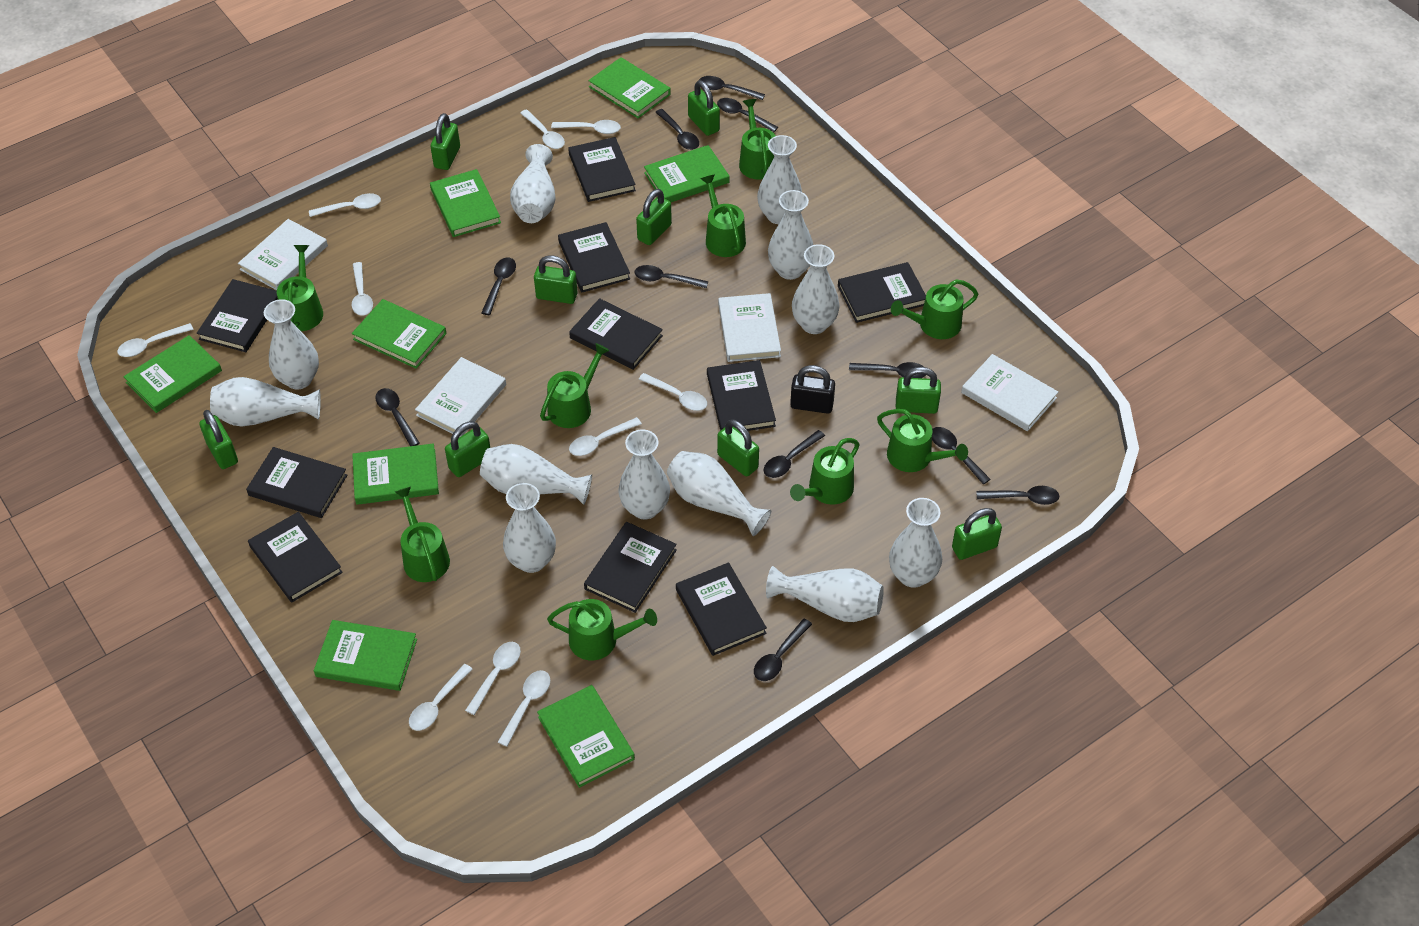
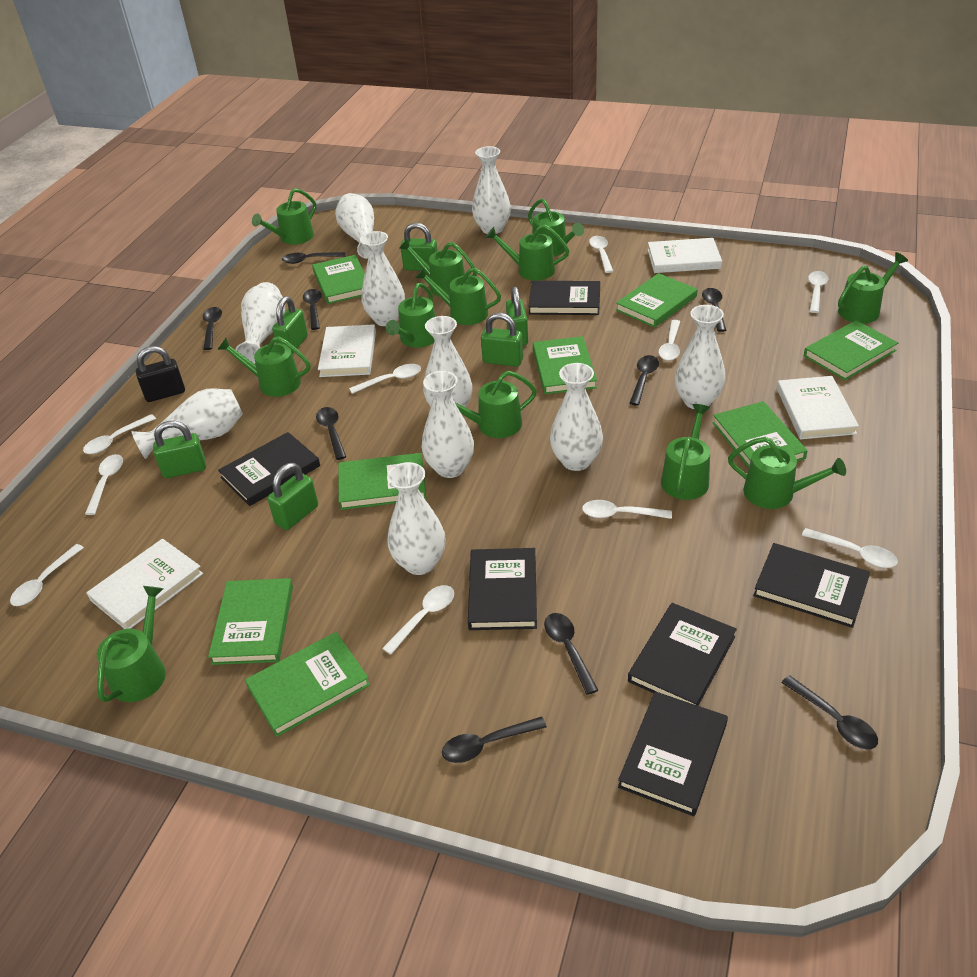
black book: 10 -> 6
black spoon: 11 -> 9
green padlock: 9 -> 6
green watering can: 9 -> 12
white vase: 12 -> 10

